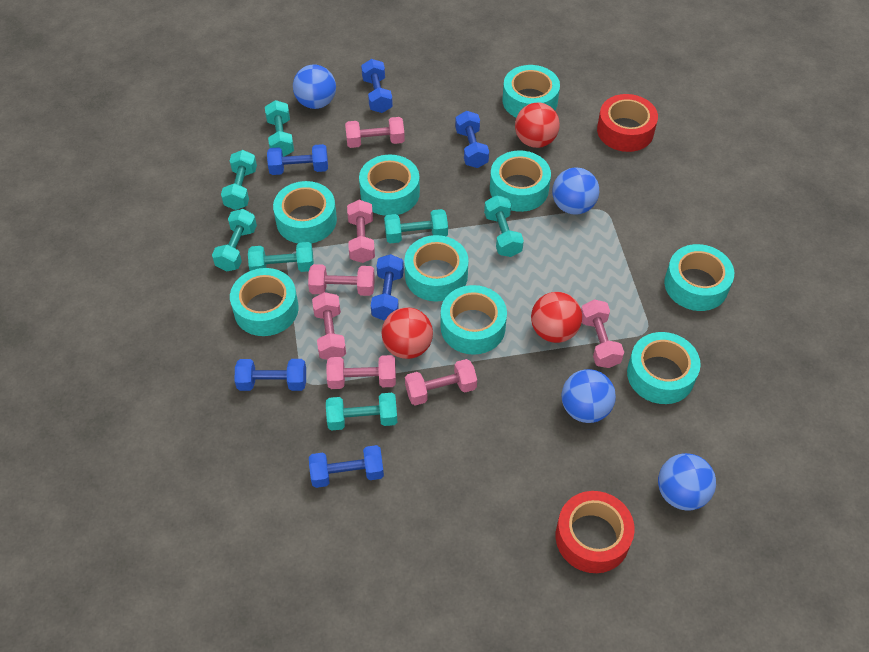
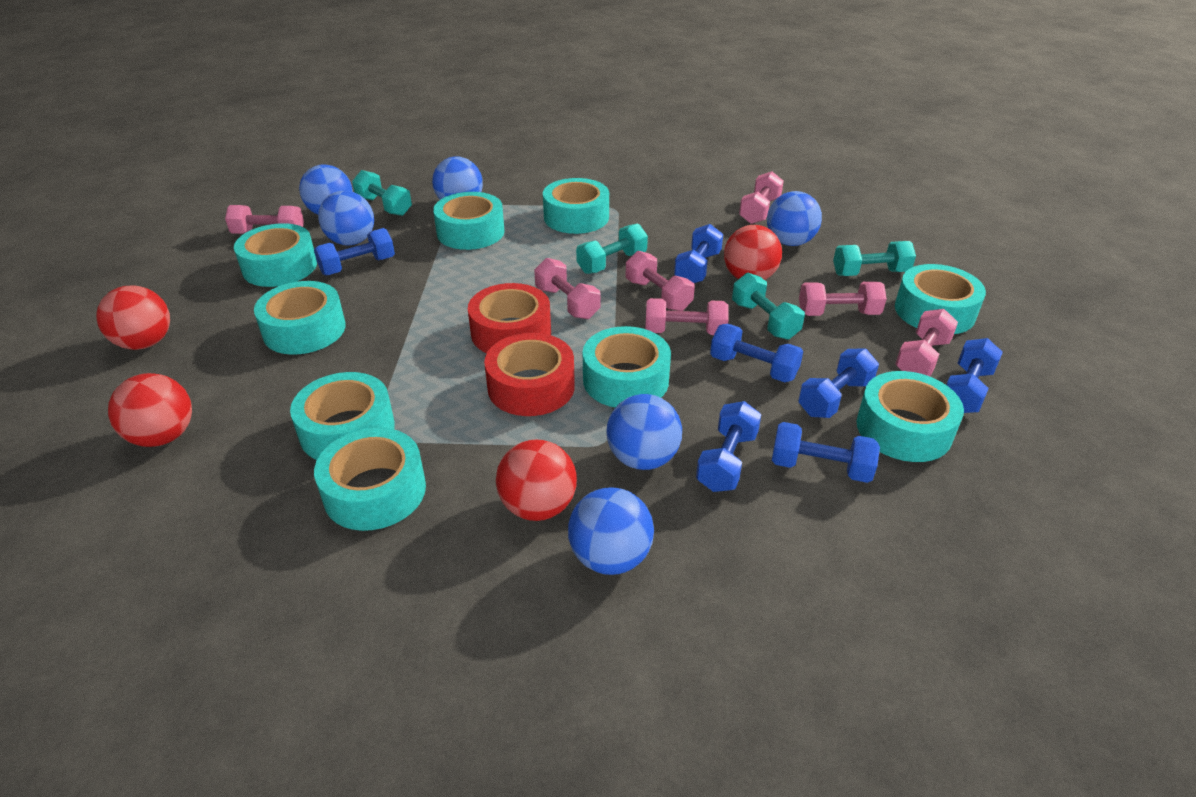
blue ball: 4 -> 6
blue dumbbell: 6 -> 7
red ball: 3 -> 4
turquoise dumbbell: 7 -> 4

